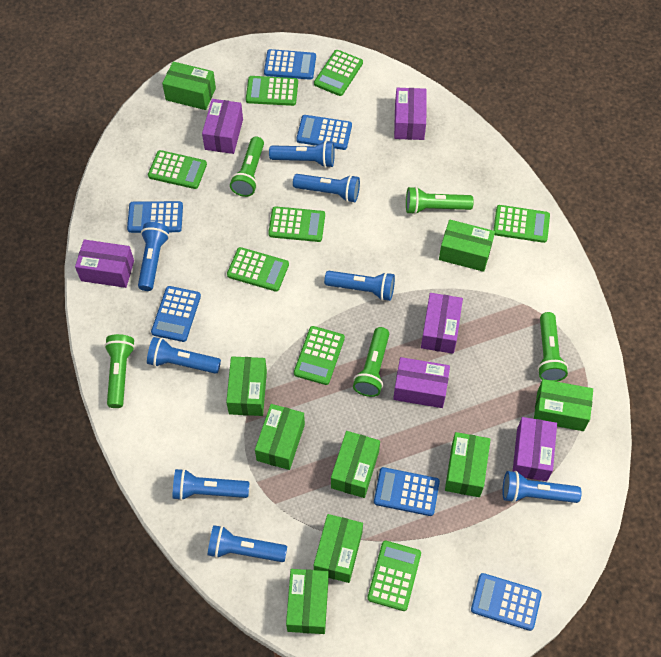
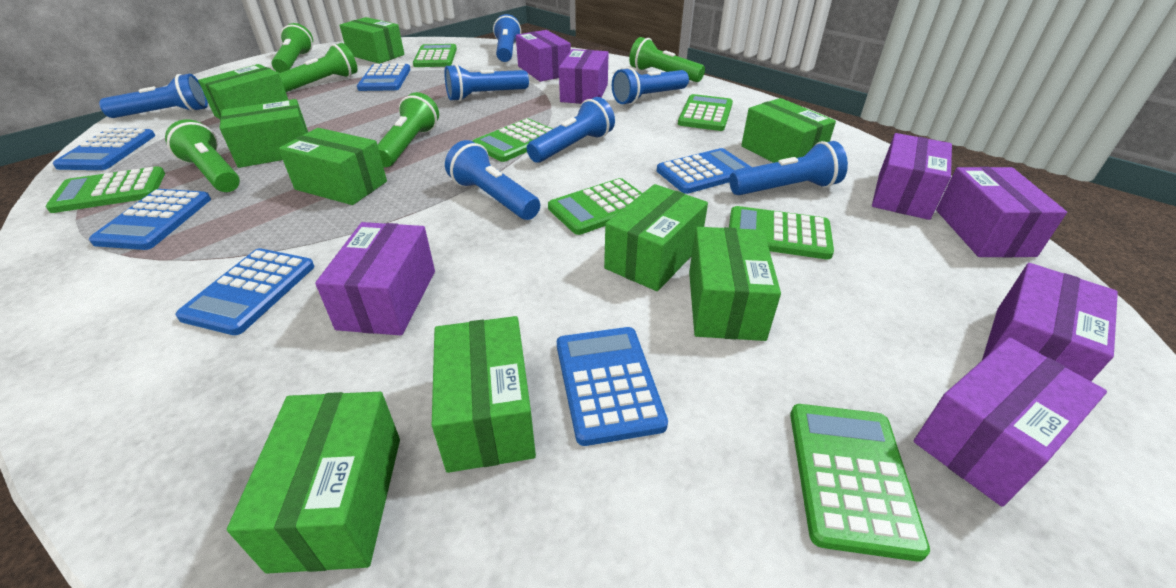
blue flashlight: 8 -> 7
green calculator: 8 -> 7
purple box: 6 -> 7

